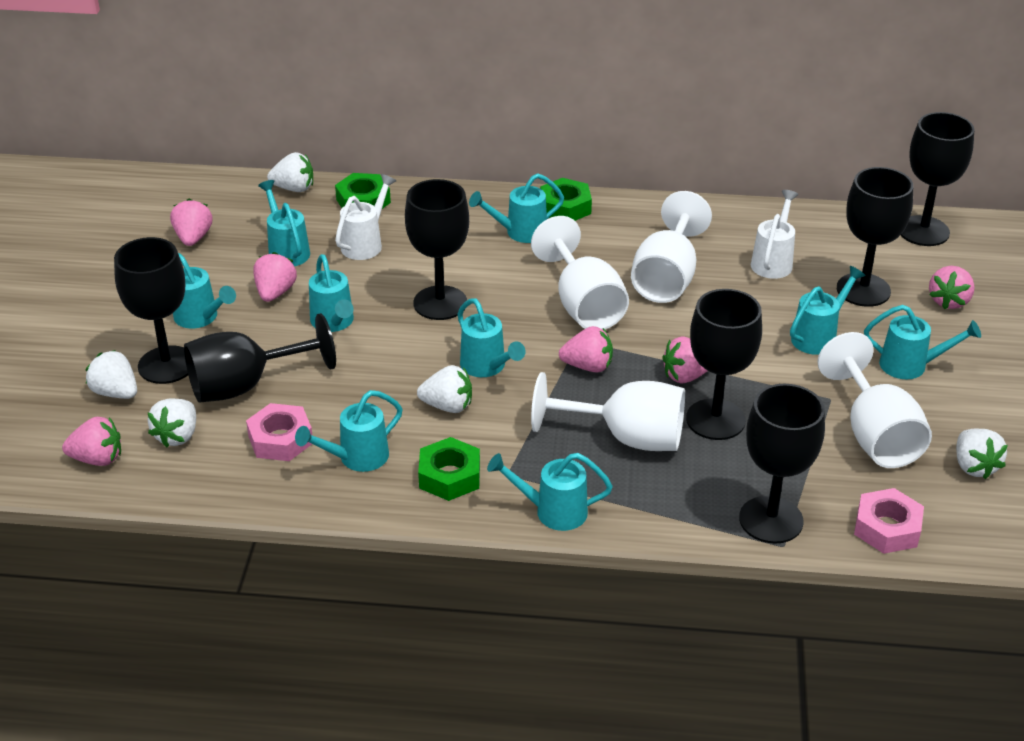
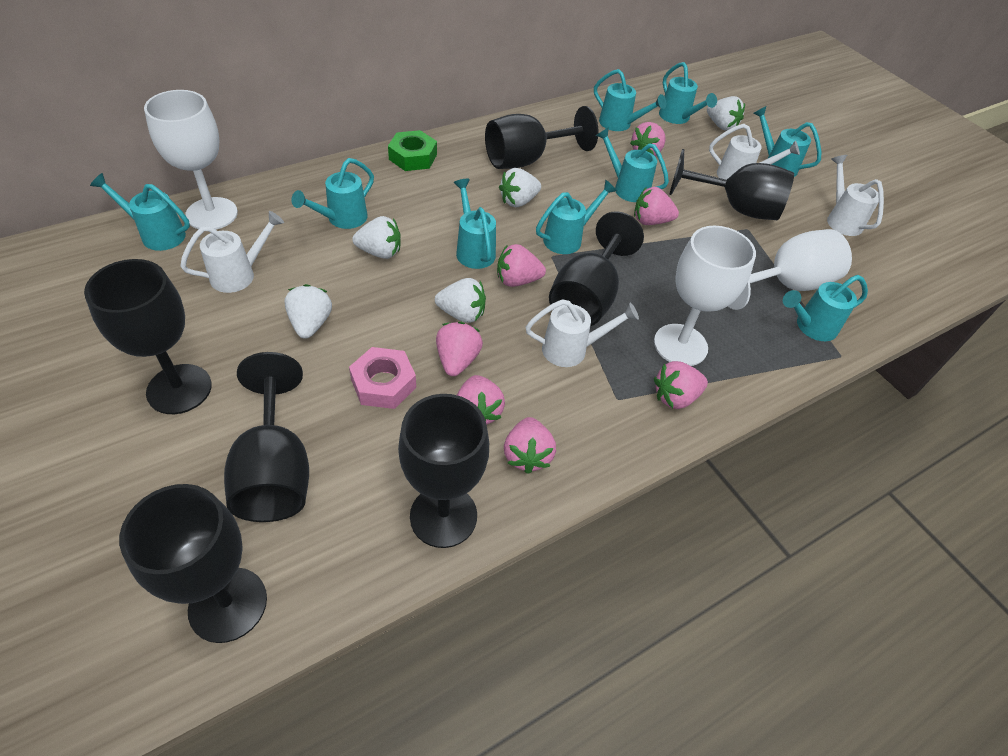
green nut: 3 -> 1
pink nut: 2 -> 1
pink strawberry: 6 -> 7
white goblet: 4 -> 3
white watering can: 2 -> 4

